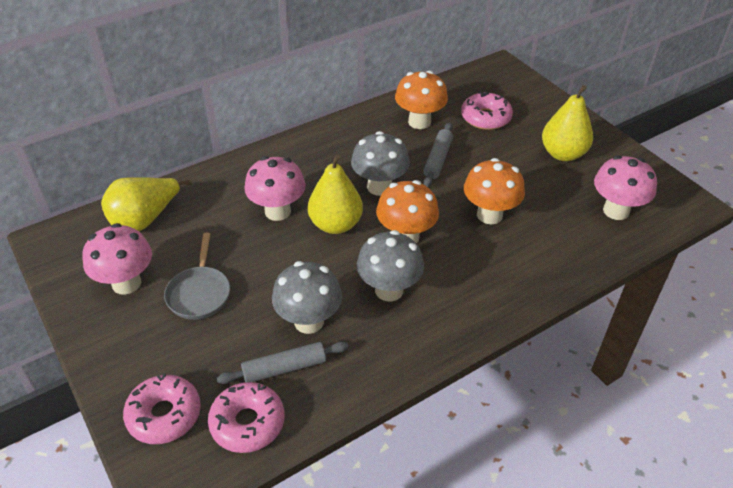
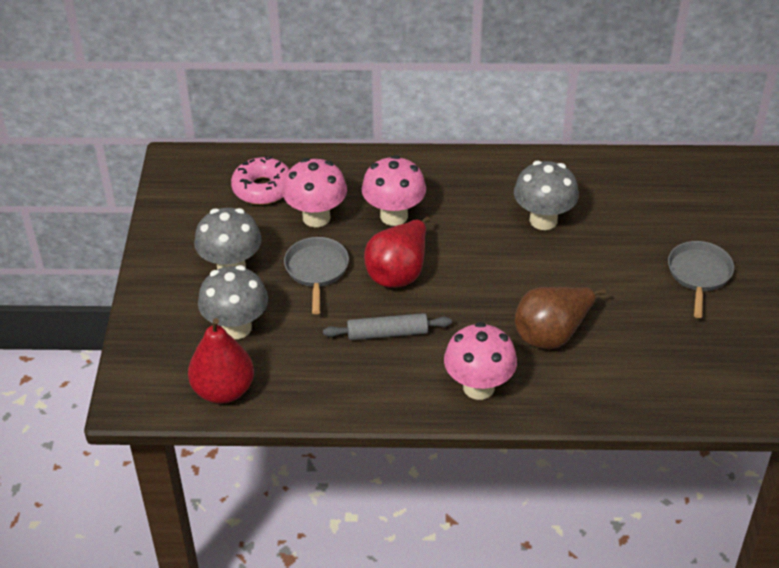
brown pear: 0 -> 1
grey pan: 1 -> 2
grey rolling pin: 2 -> 1
orange mushroom: 3 -> 0
pink donut: 3 -> 1
red pear: 0 -> 2
yellow pear: 3 -> 0

